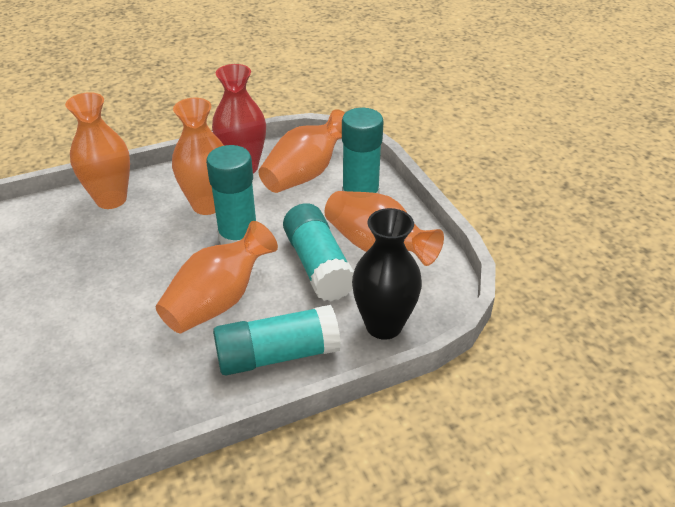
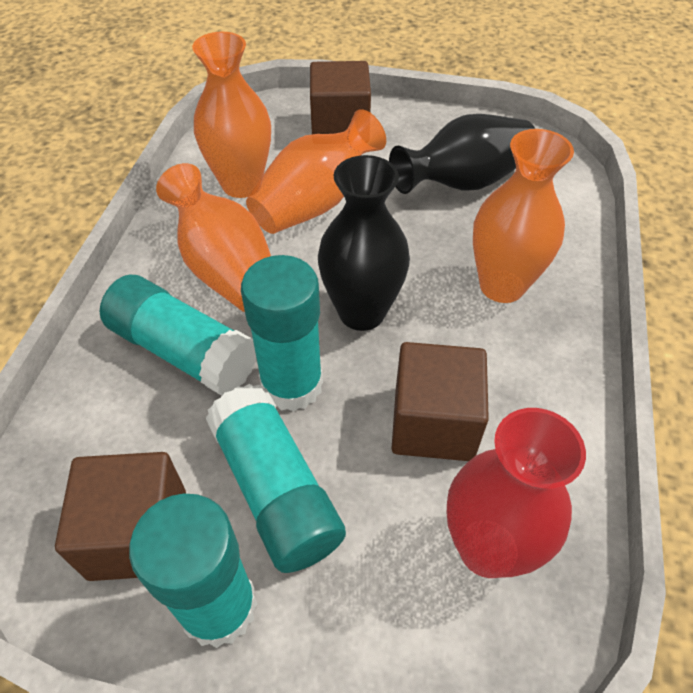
black vase: 1 -> 2
brown cube: 0 -> 3
orange vase: 5 -> 4

